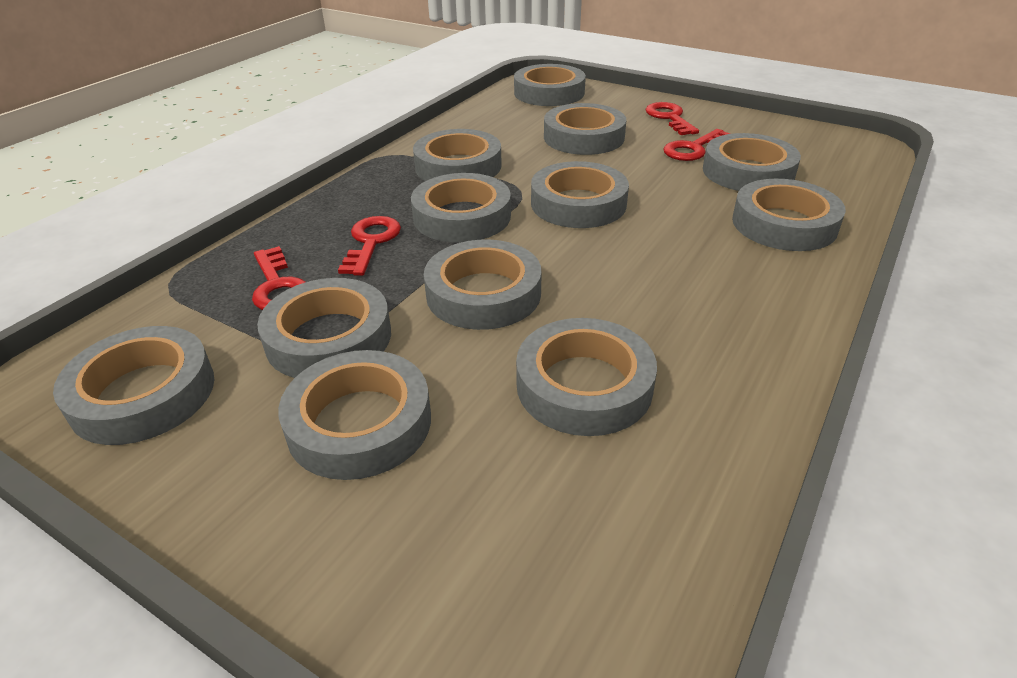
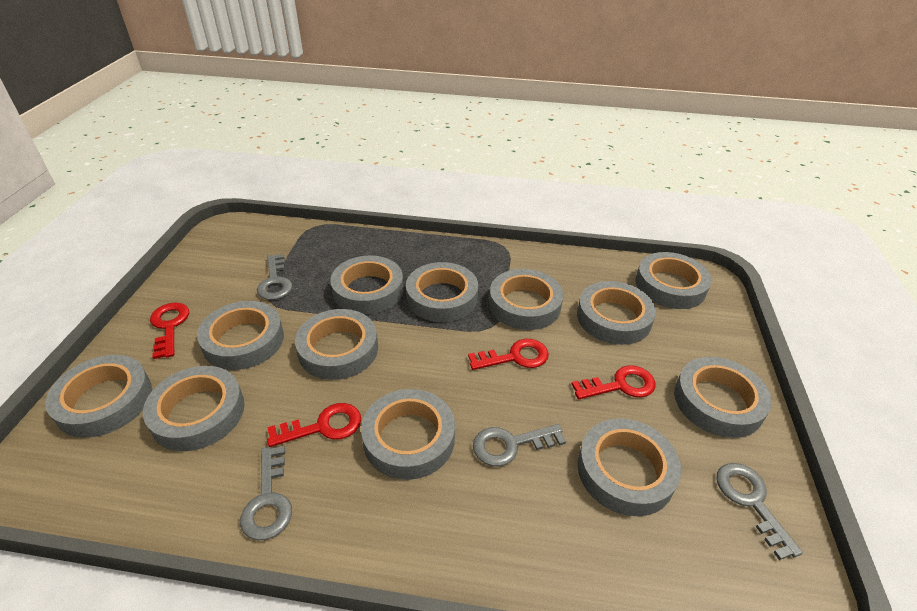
grey key: 0 -> 4

